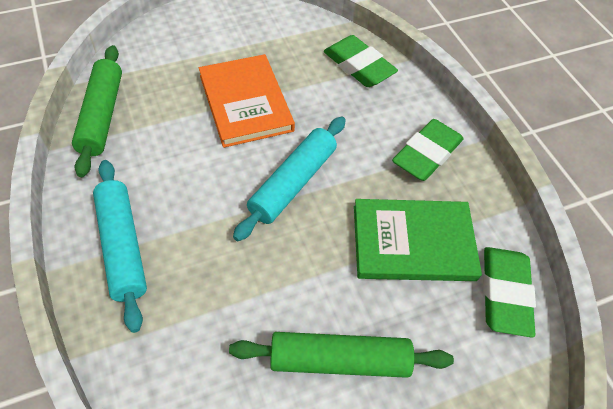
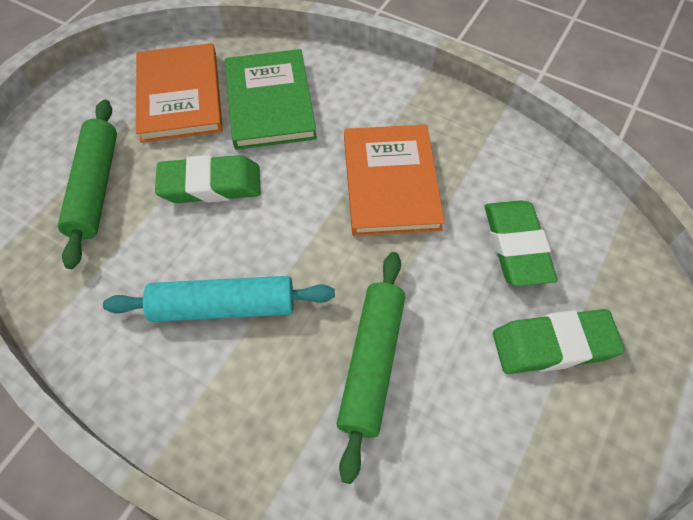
orange book: 1 -> 2
turquoise rolling pin: 2 -> 1

